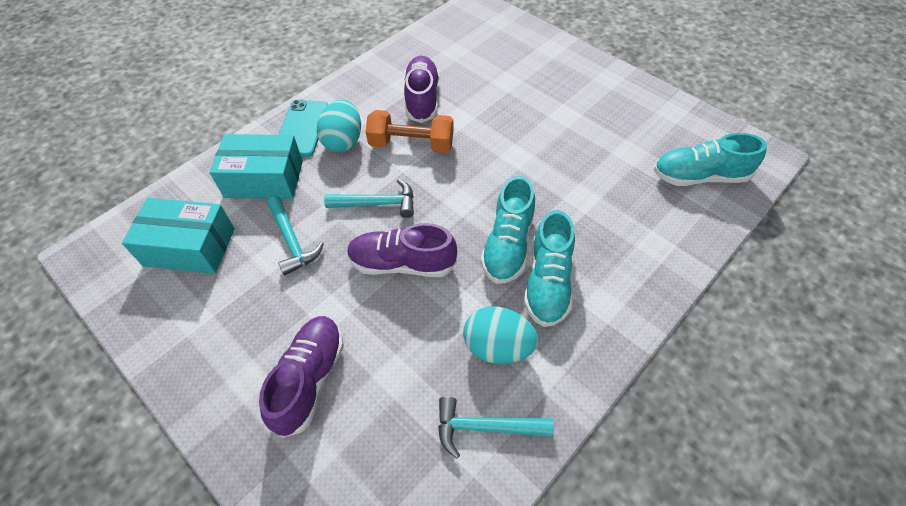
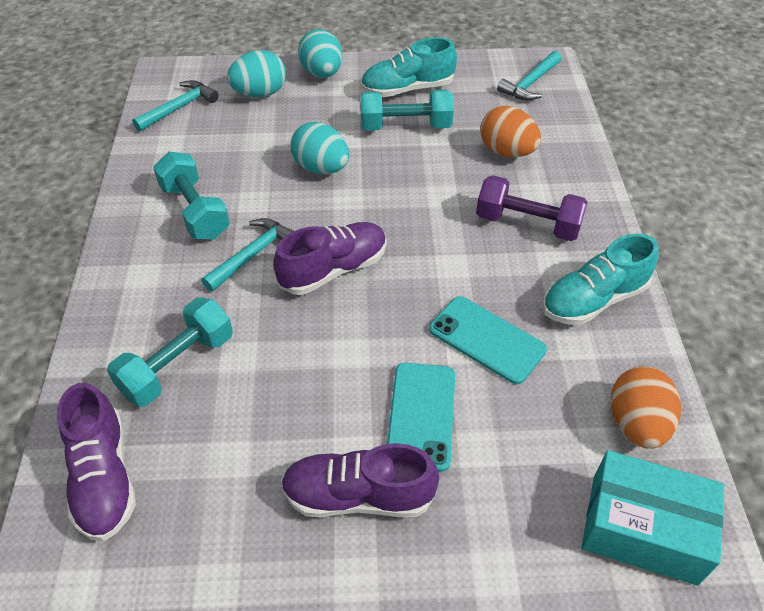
orange dumbbell: 1 -> 0
orange egg: 0 -> 2
purple dumbbell: 0 -> 1
turquoise box: 2 -> 1
turquoise dumbbell: 0 -> 3
turquoise egg: 2 -> 3
turquoise phone: 1 -> 2
turquoise shoe: 3 -> 2

